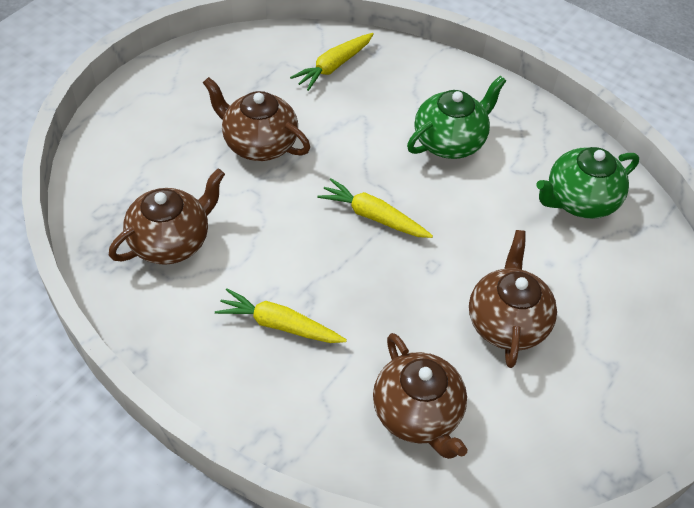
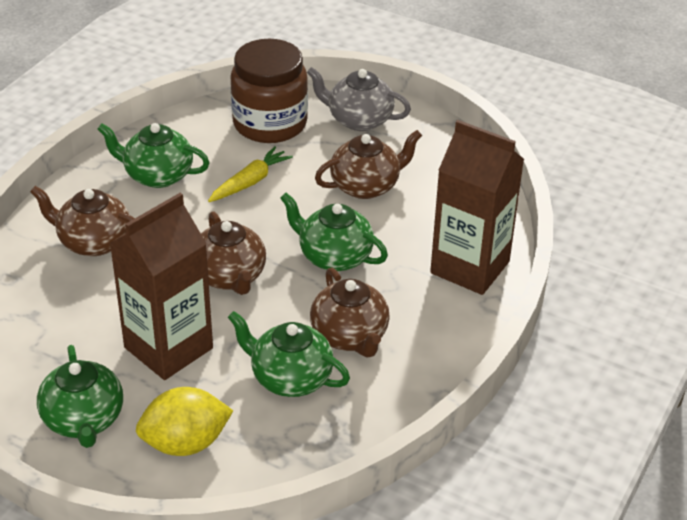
brown carton: 0 -> 2
brown jar: 0 -> 1
green teapot: 2 -> 4
grey teapot: 0 -> 1
yellow carrot: 3 -> 1
yellow lemon: 0 -> 1

